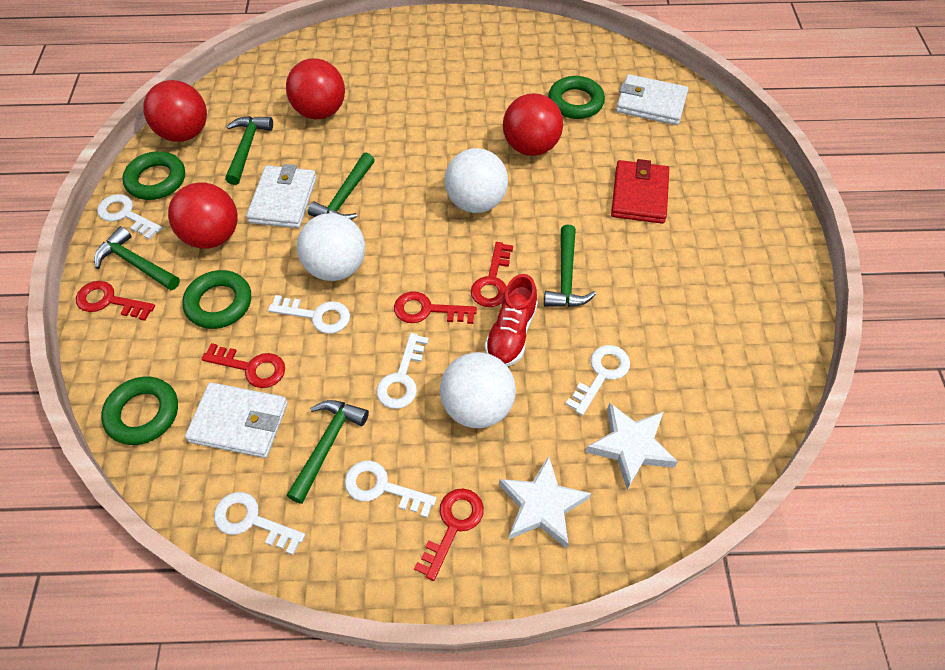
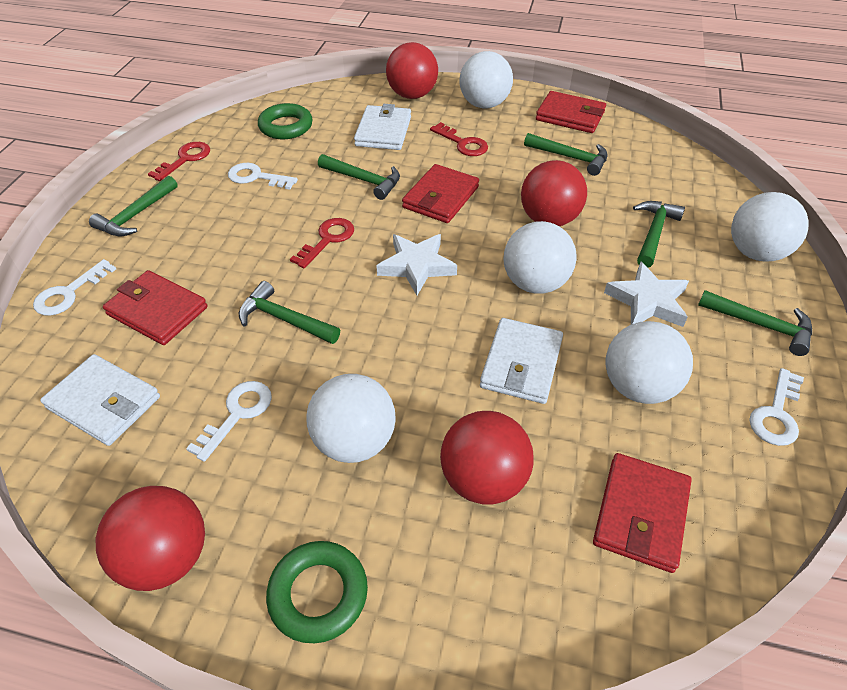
green hammer: 5 -> 6
green ring: 4 -> 2
red key: 5 -> 3
red shoe: 1 -> 0
red wallet: 1 -> 4
white ball: 3 -> 5
white key: 6 -> 4

